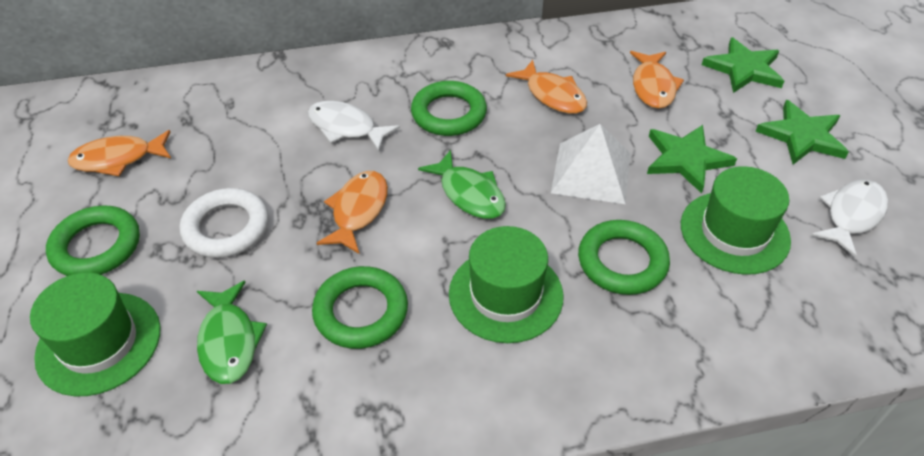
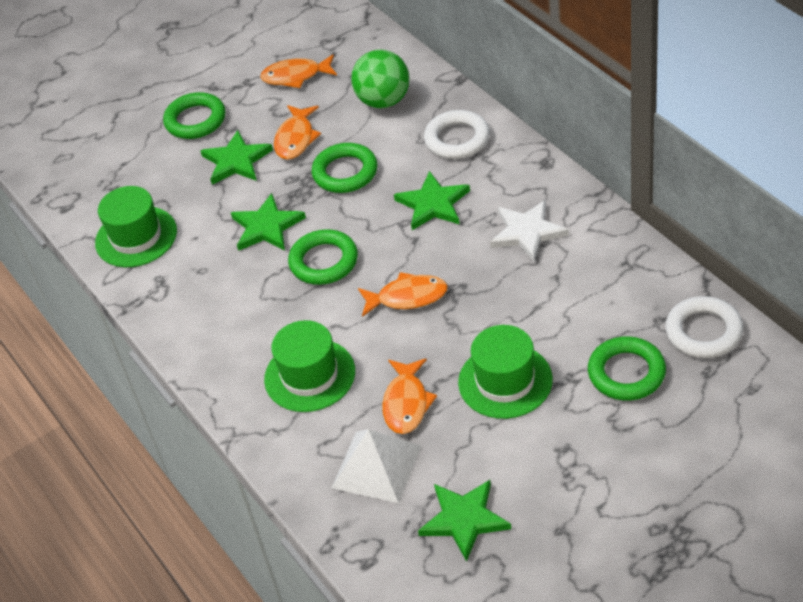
green ball: 0 -> 1
green fish: 2 -> 0
green star: 3 -> 4
white fish: 2 -> 0
white ring: 1 -> 2
white star: 0 -> 1

